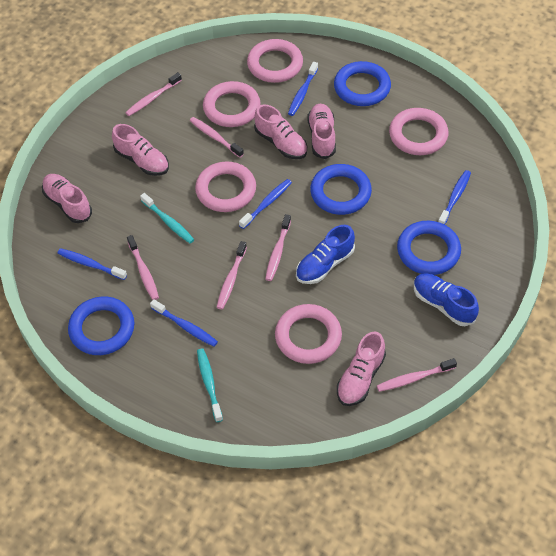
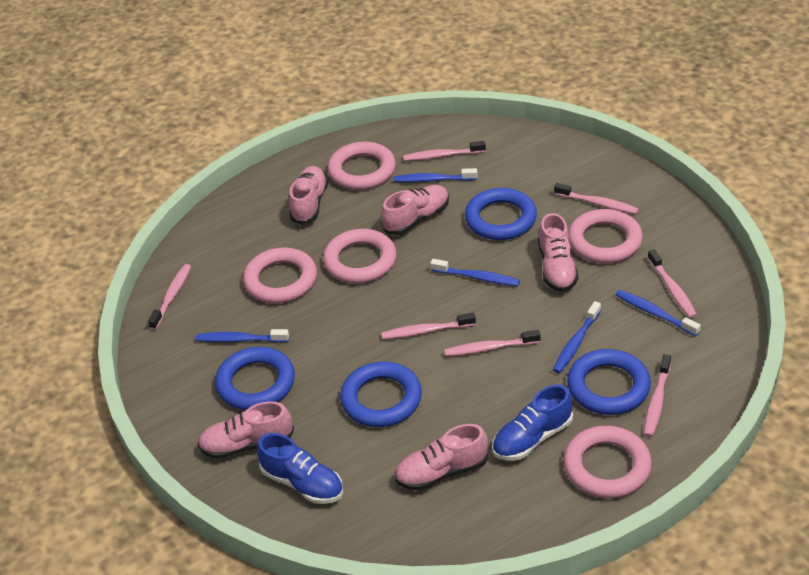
pink toothbrush: 6 -> 7
turquoise toothbrush: 2 -> 0

